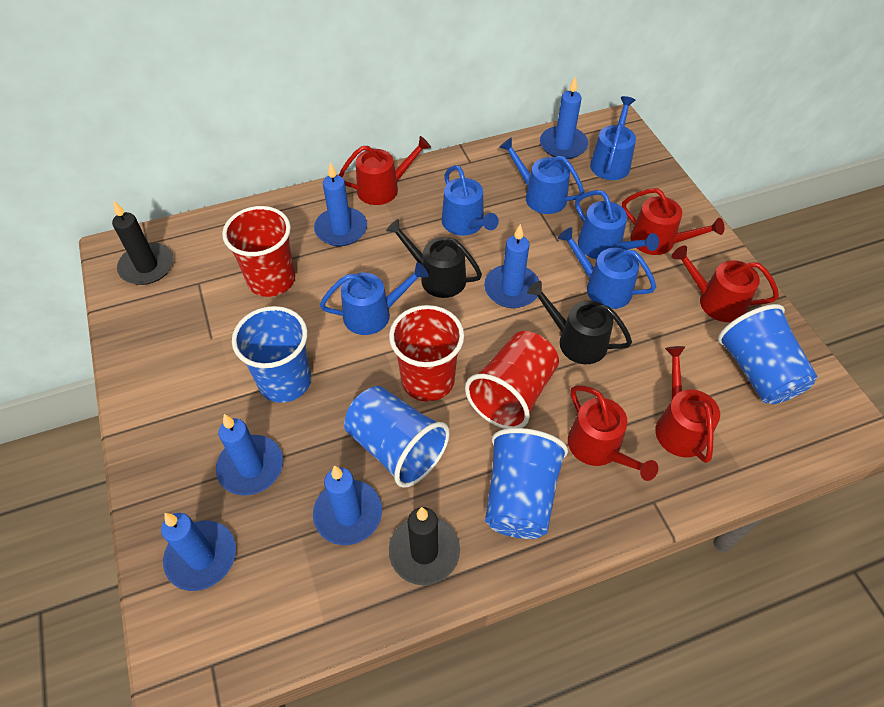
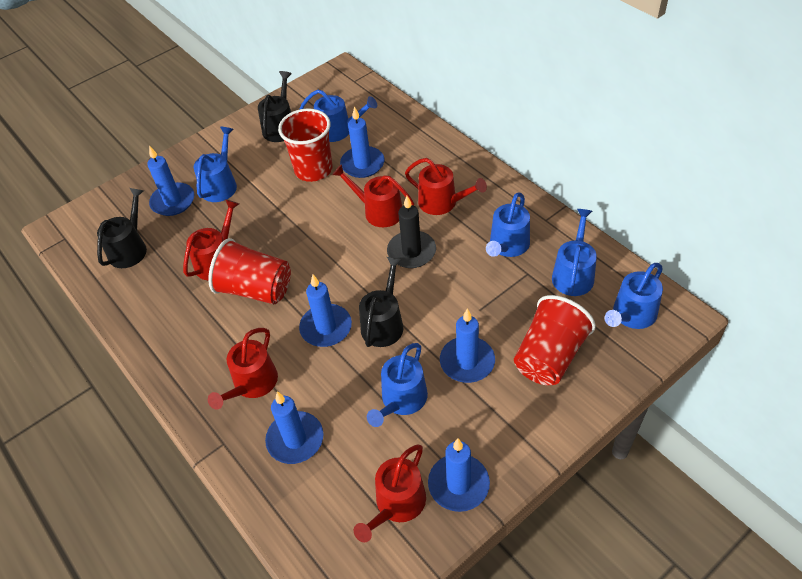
black candle: 2 -> 1
black watering can: 2 -> 3
blue cup: 4 -> 0

